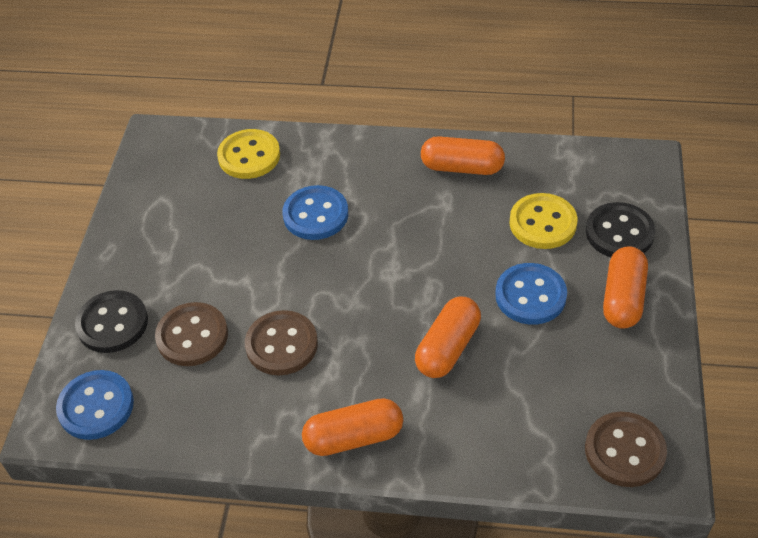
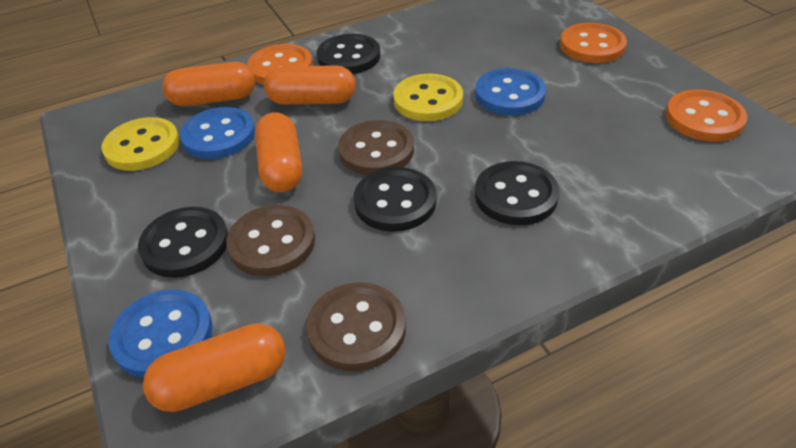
black button: 2 -> 4
orange button: 0 -> 3

